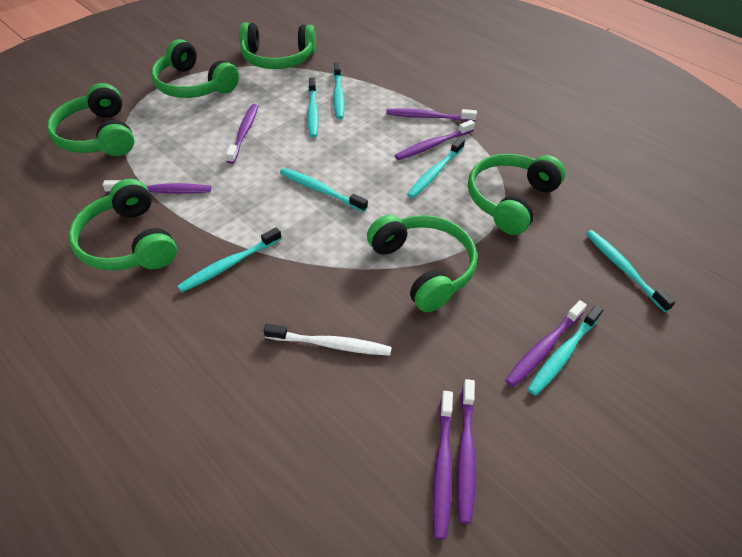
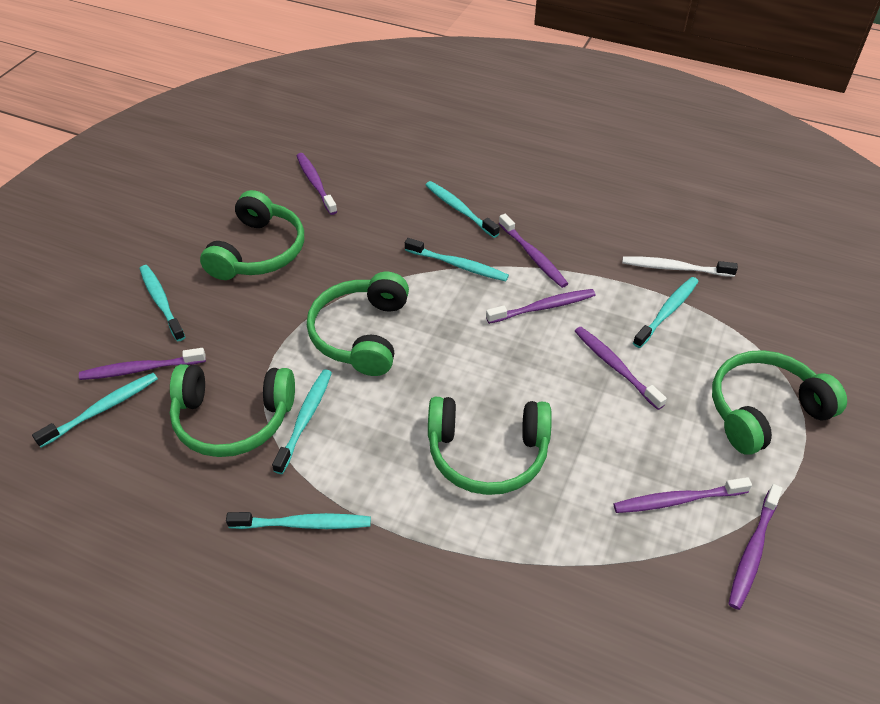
green headphones: 6 -> 5

